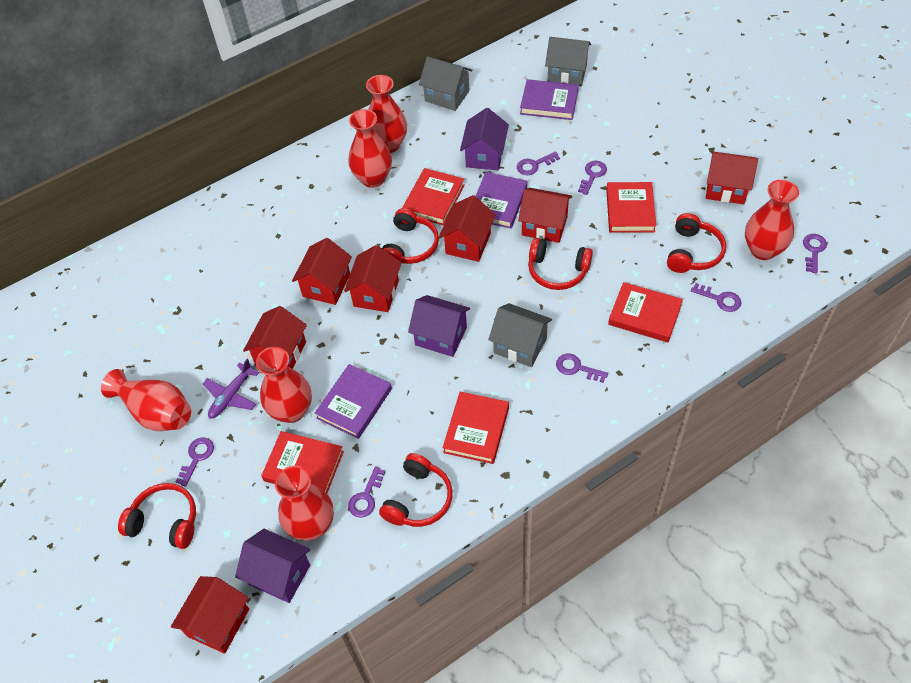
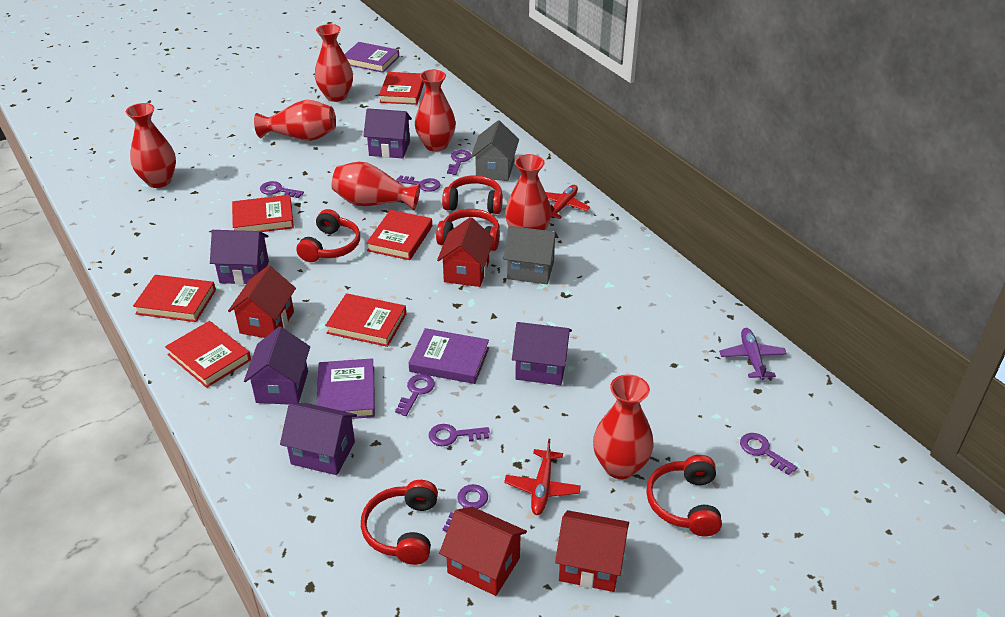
grey house: 3 -> 2
purple house: 3 -> 5
red book: 5 -> 6
red house: 7 -> 4
red plane: 0 -> 2
red vase: 6 -> 7

